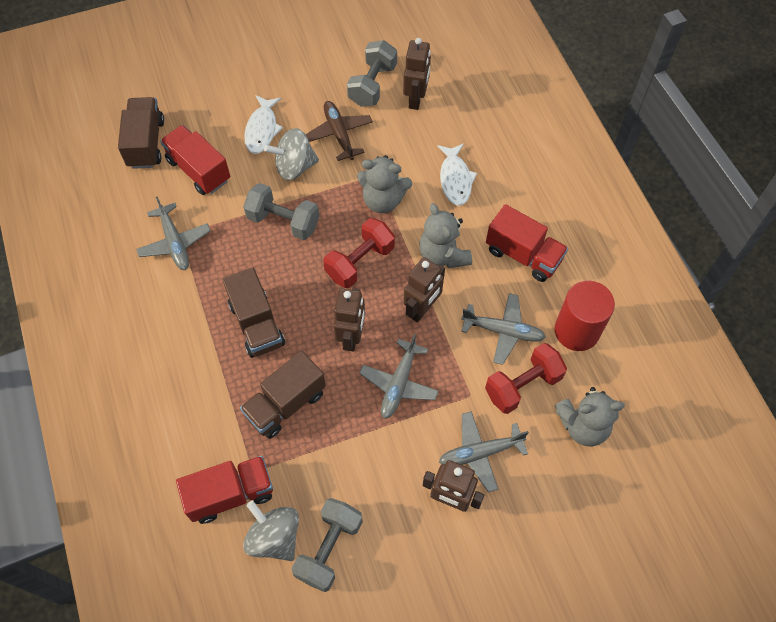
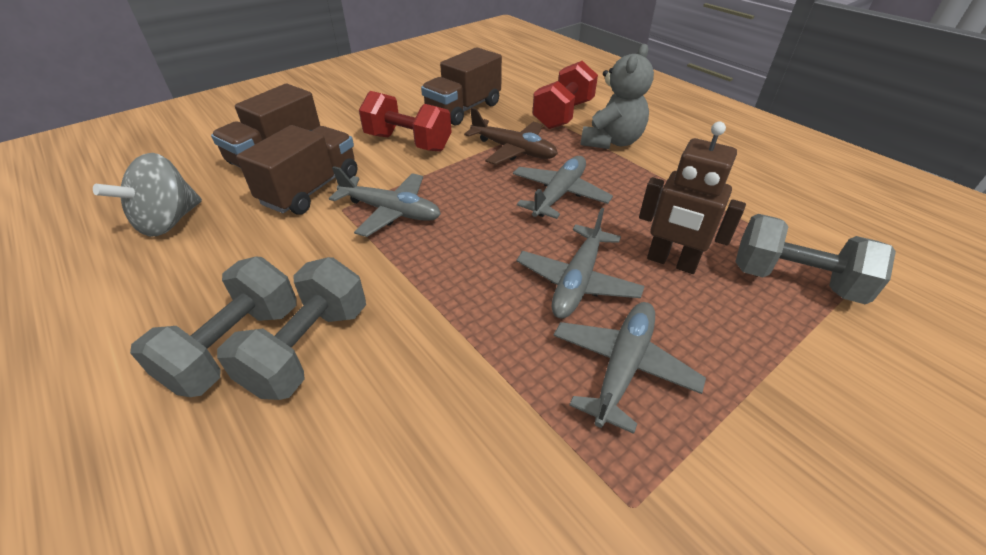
brown robot: 4 -> 1
grey spinning top: 2 -> 1
grey teddy bear: 3 -> 1
red cylinder: 1 -> 0
red truck: 3 -> 0
white fish: 2 -> 0

